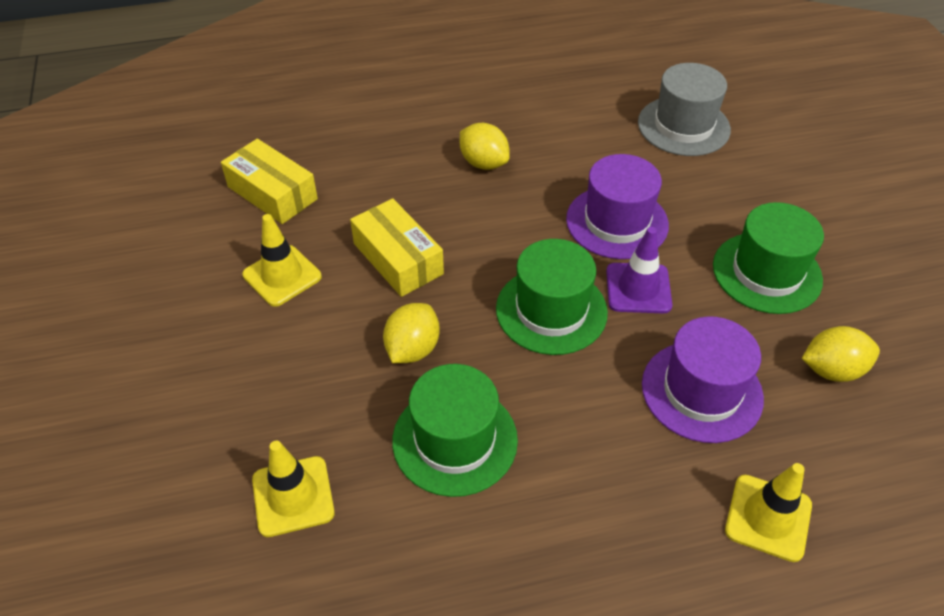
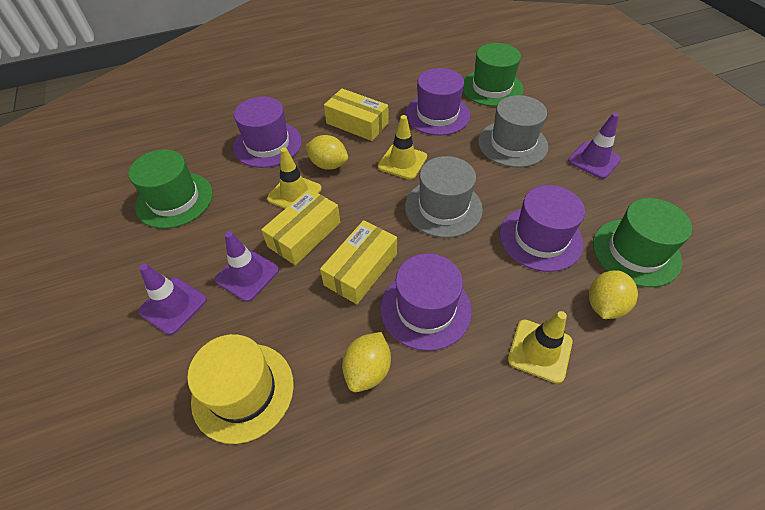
grey hat: 1 -> 2
purple hat: 2 -> 4
purple traffic cone: 1 -> 3
yellow box: 2 -> 3
yellow hat: 0 -> 1

